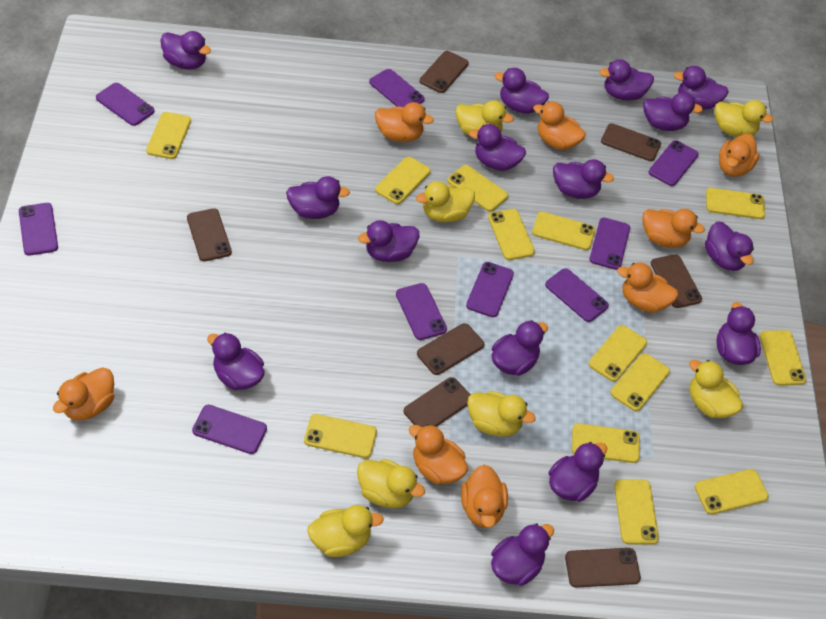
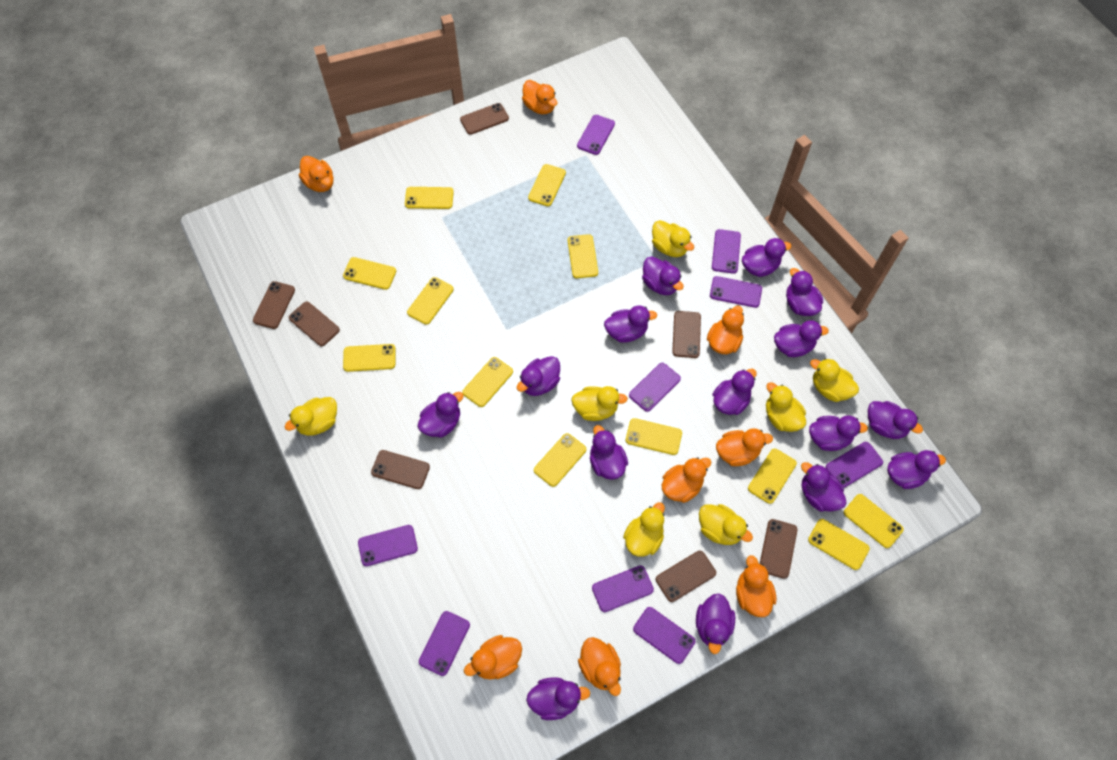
yellow phone: 13 -> 12

